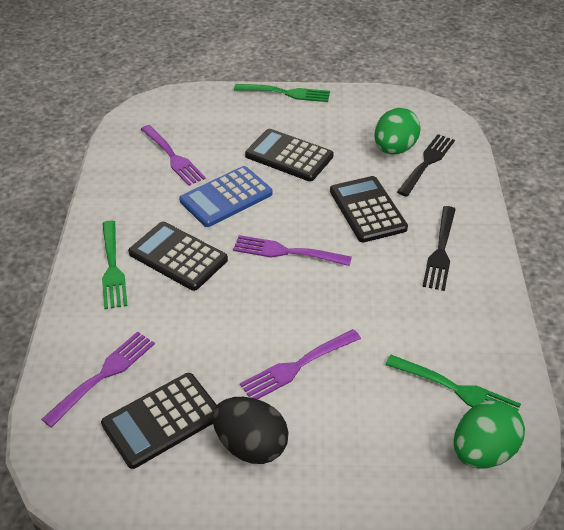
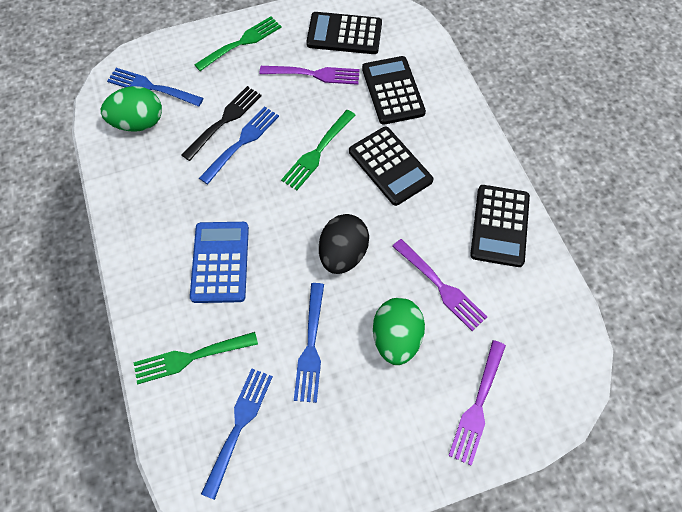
black fork: 2 -> 1
blue fork: 0 -> 4
purple fork: 4 -> 3

